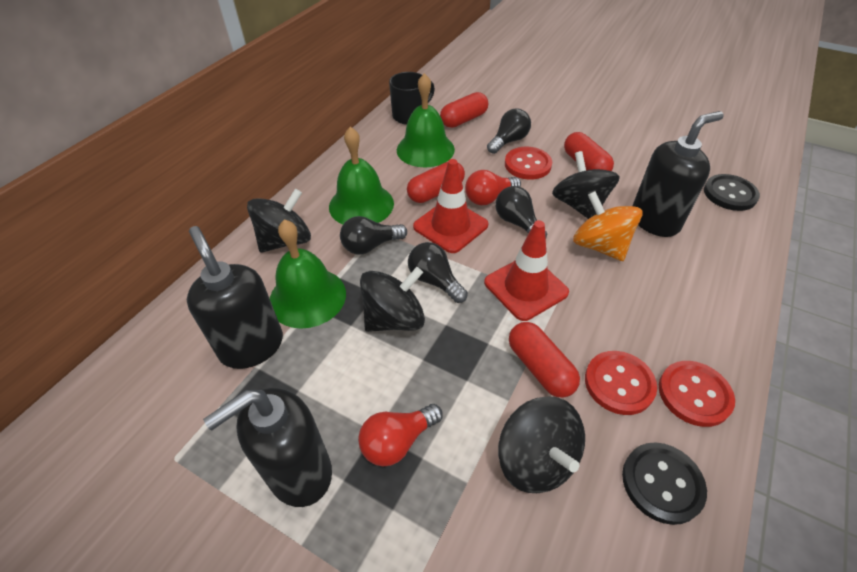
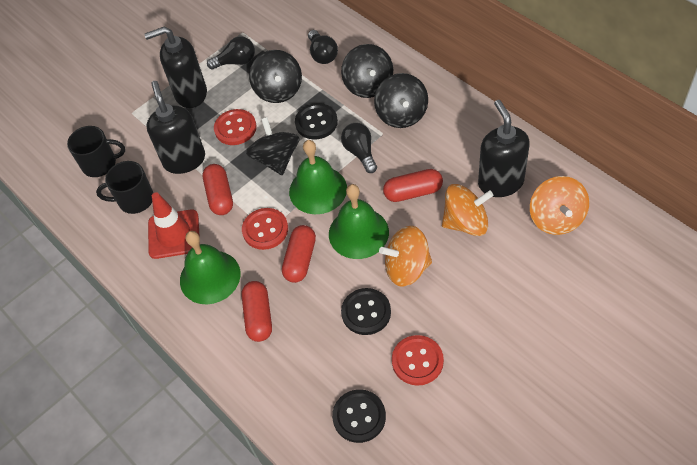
black button: 2 -> 3
black light bulb: 4 -> 3
black mug: 1 -> 2
orange spinning top: 1 -> 3
red light bulb: 2 -> 0
red traffic cone: 2 -> 1

